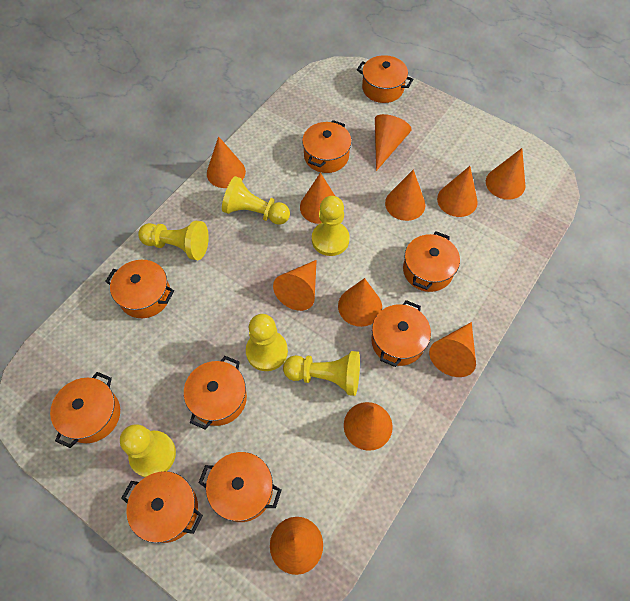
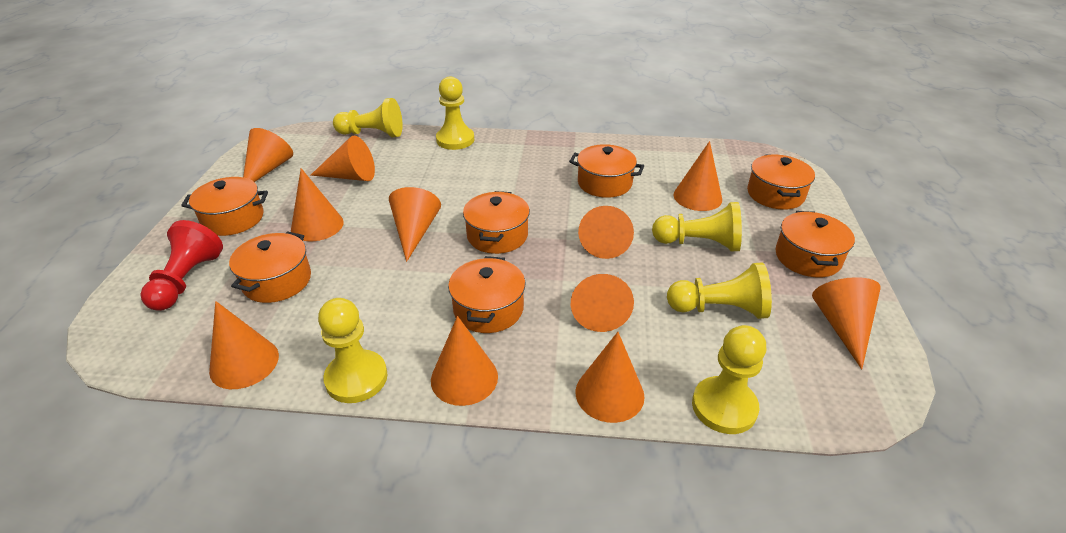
orange pot: 9 -> 7
red pawn: 0 -> 1

